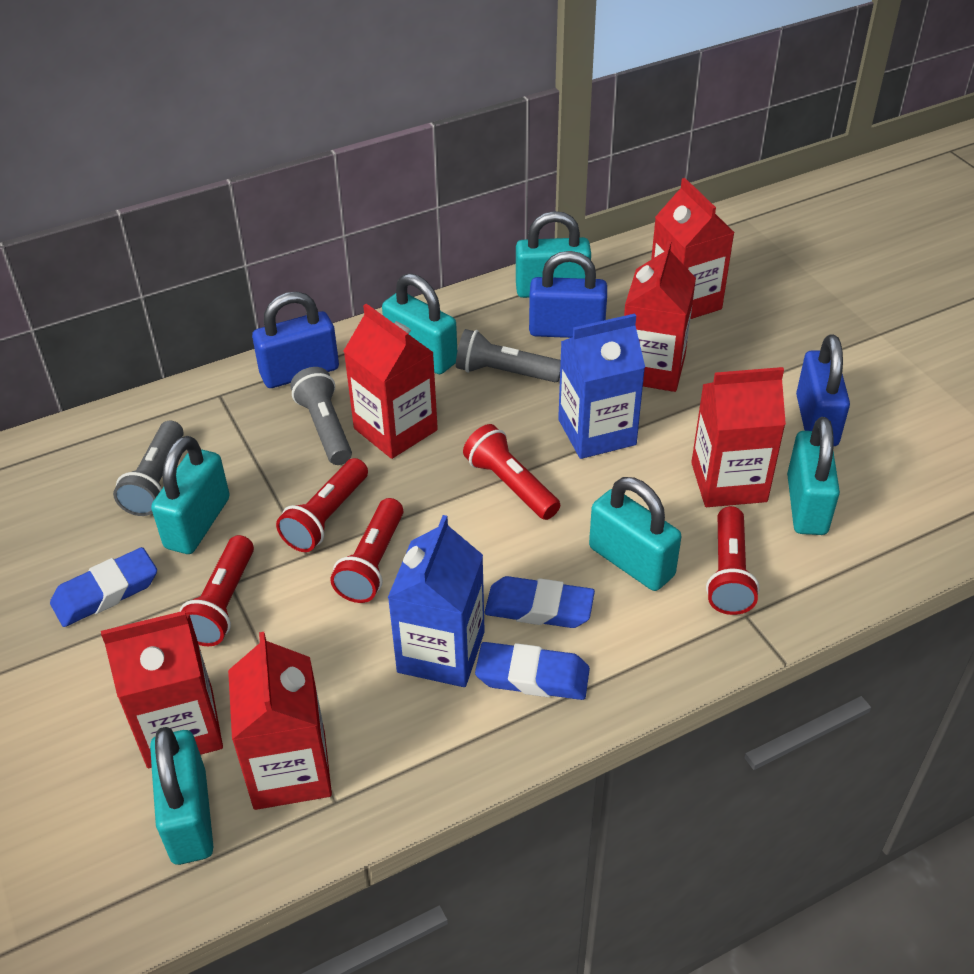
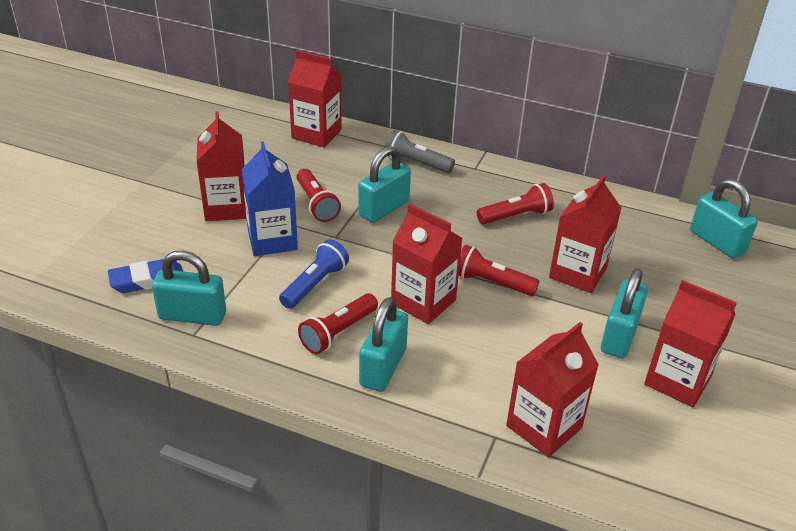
blue carton: 2 -> 1
blue eraser: 3 -> 1
blue flashlight: 0 -> 1
blue padlock: 3 -> 0
grey flashlight: 3 -> 1
red flashlight: 5 -> 4
turquoise padlock: 6 -> 5

